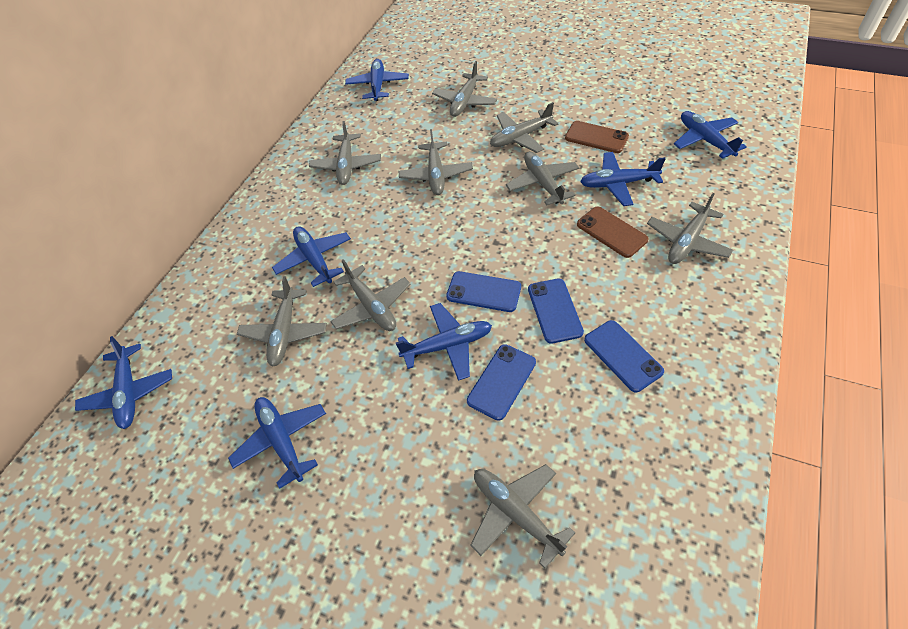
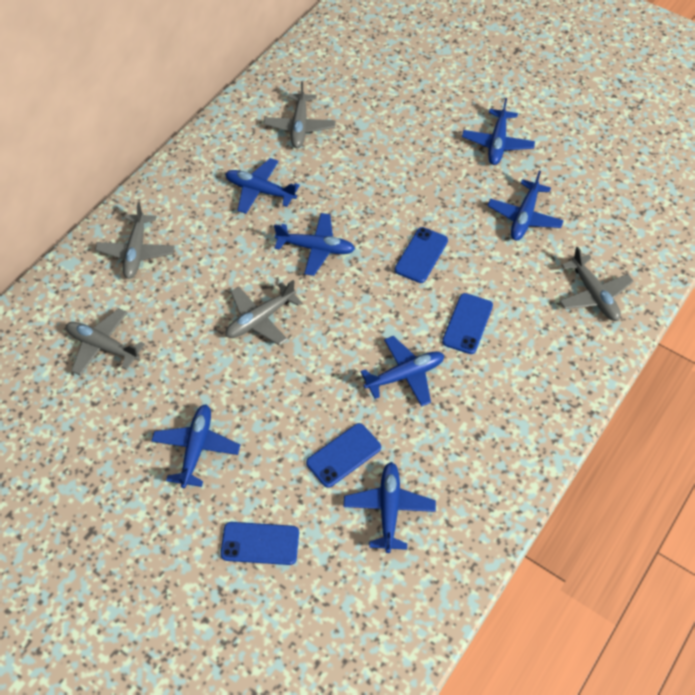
brown phone: 2 -> 0
grey plane: 9 -> 5

